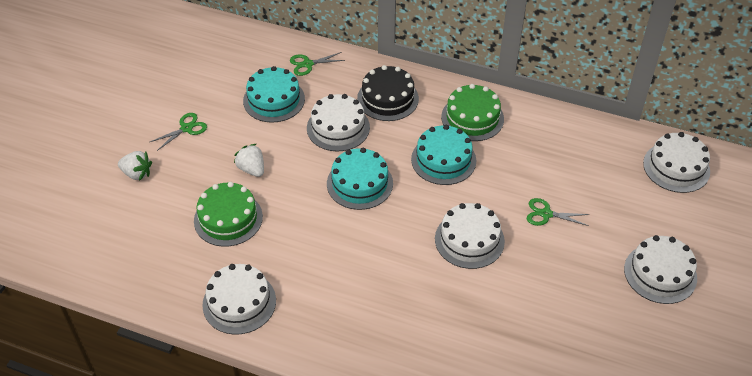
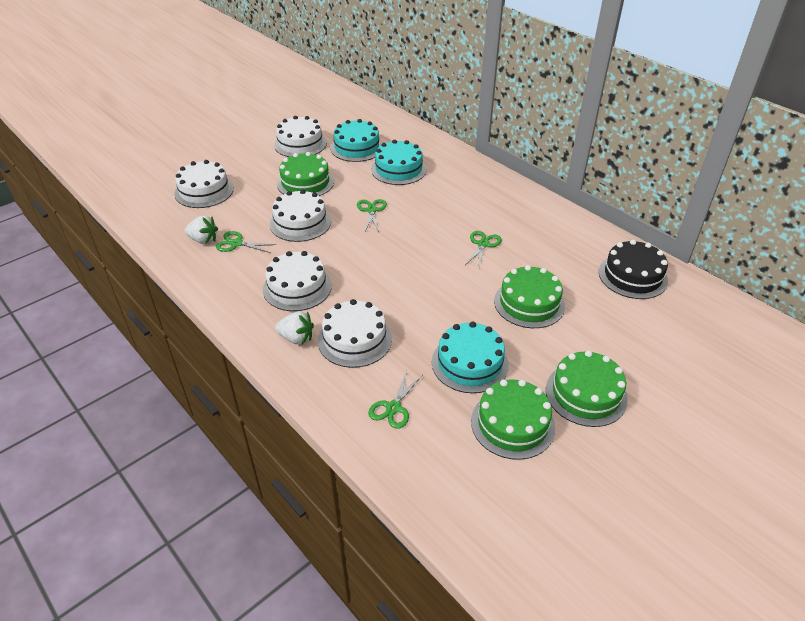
green cake: 2 -> 4
green scissors: 3 -> 4

